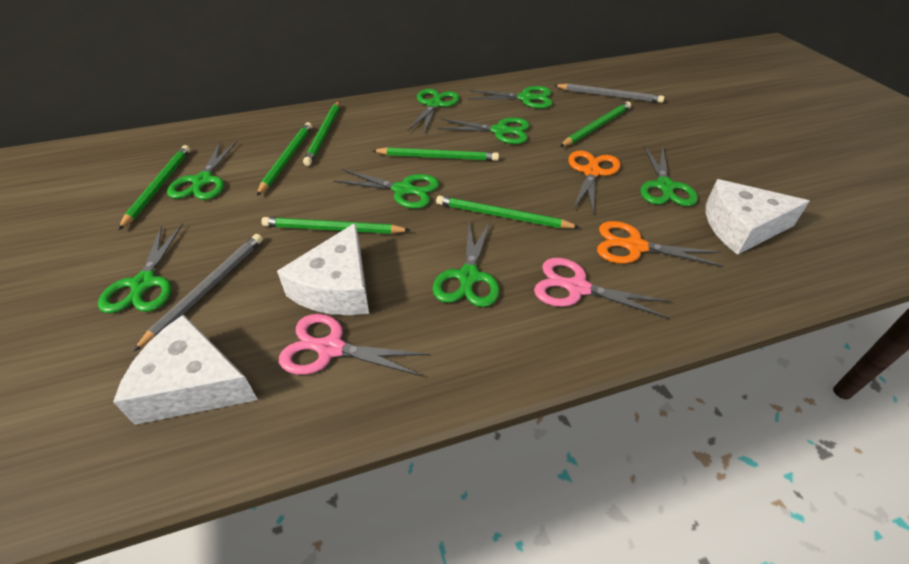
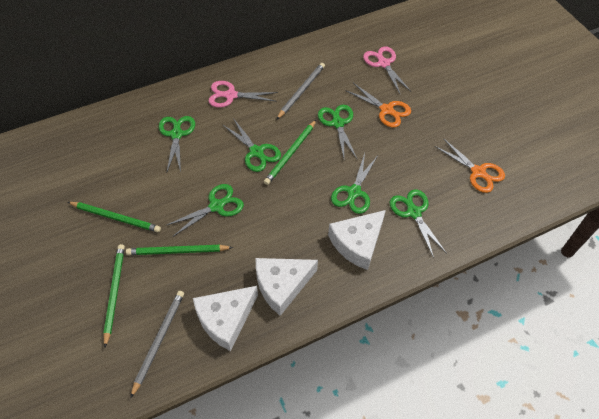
green pencil: 7 -> 4
green scissors: 8 -> 6

